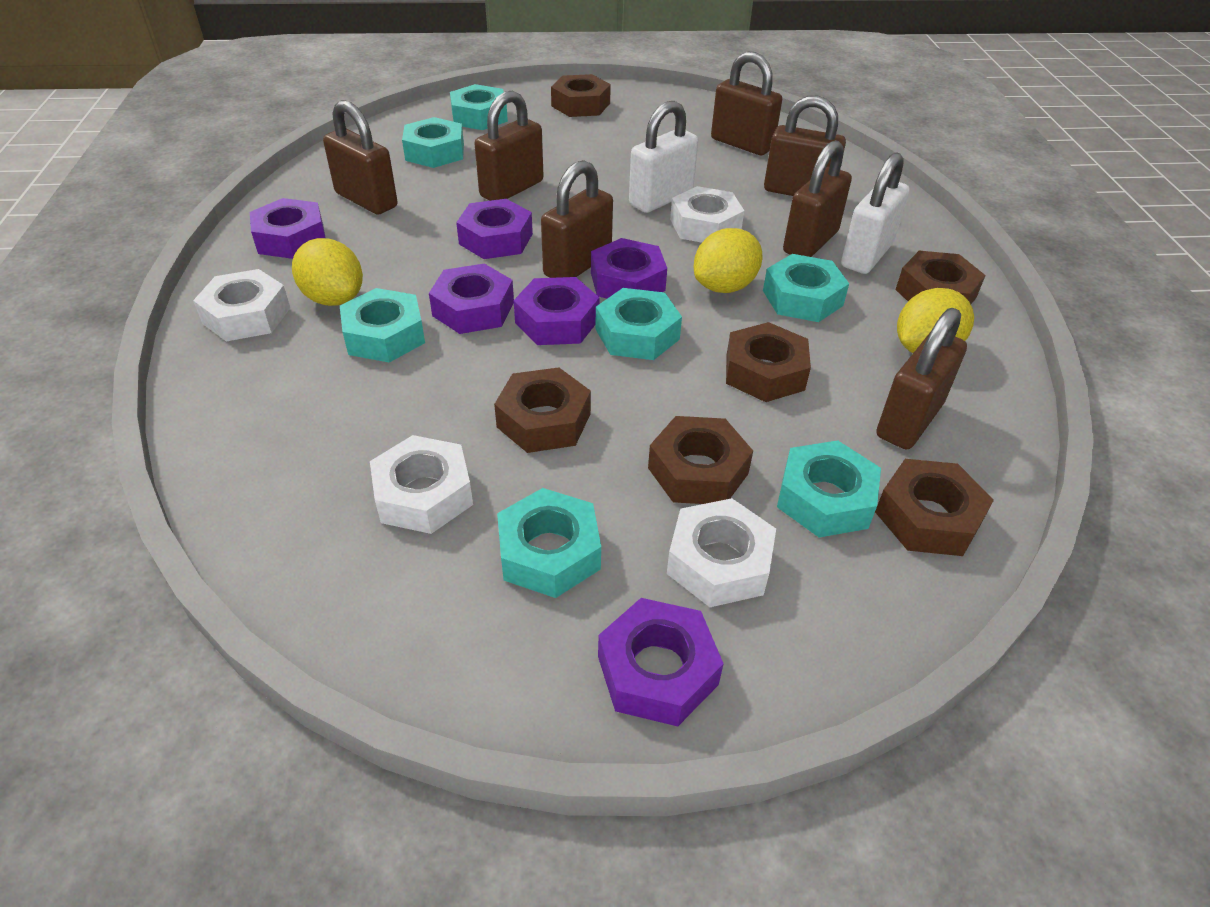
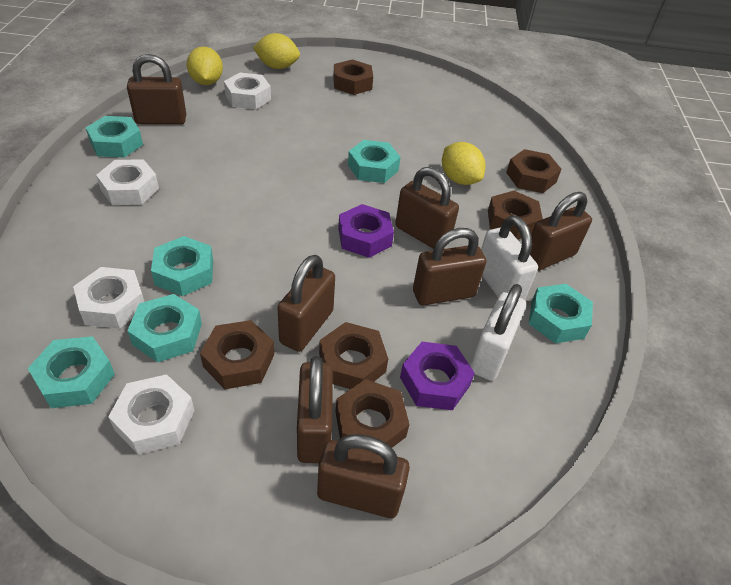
purple nut: 6 -> 2
turquoise nut: 7 -> 6

